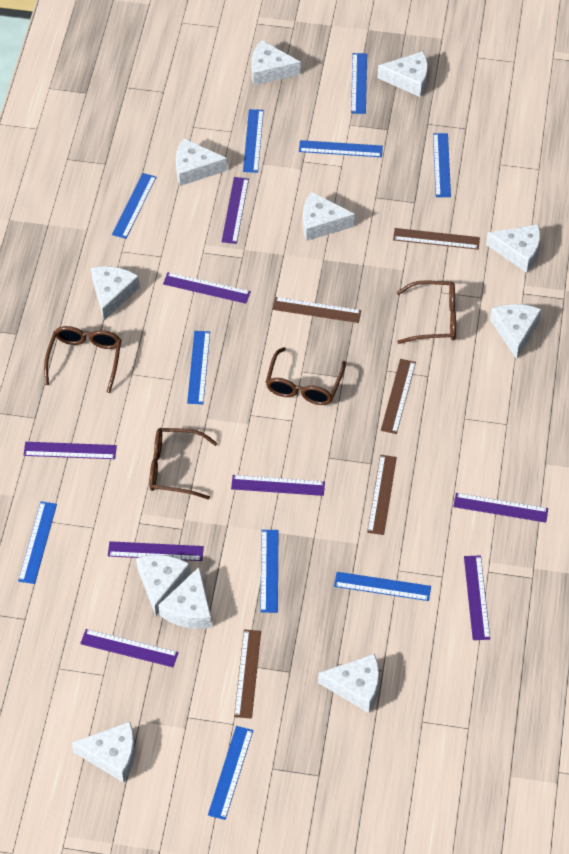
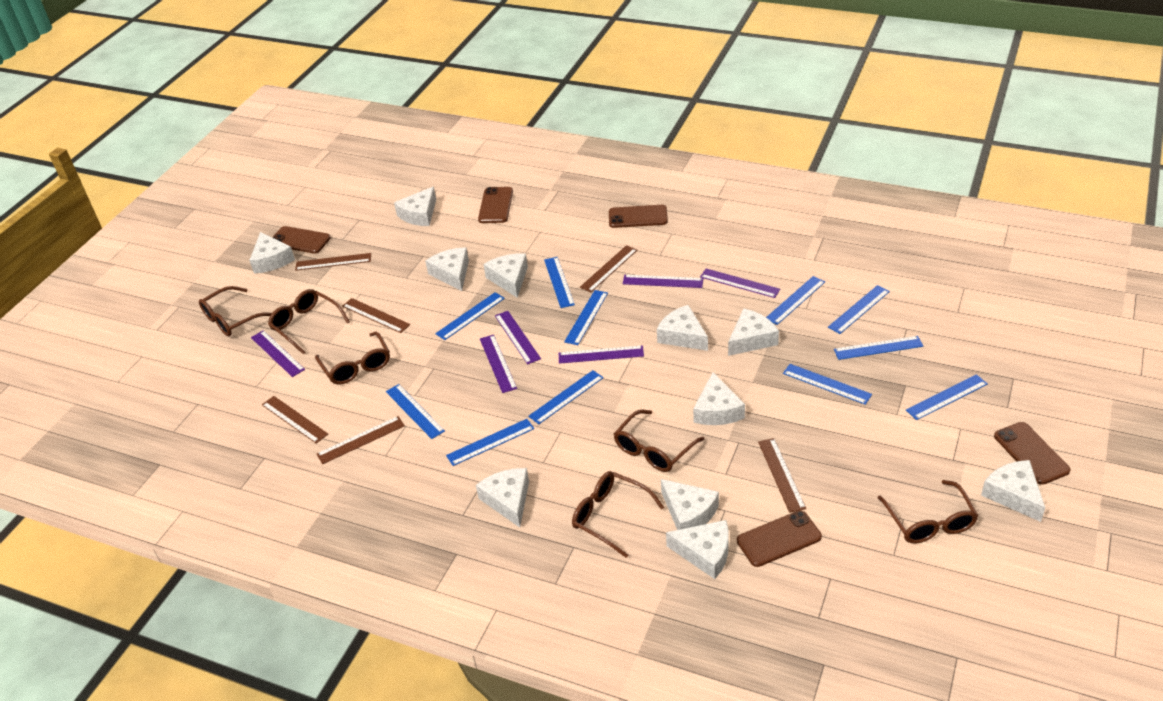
blue ruler: 10 -> 11
brown glasses: 4 -> 6
brown phone: 0 -> 5
brown ruler: 5 -> 6
purple ruler: 8 -> 6

